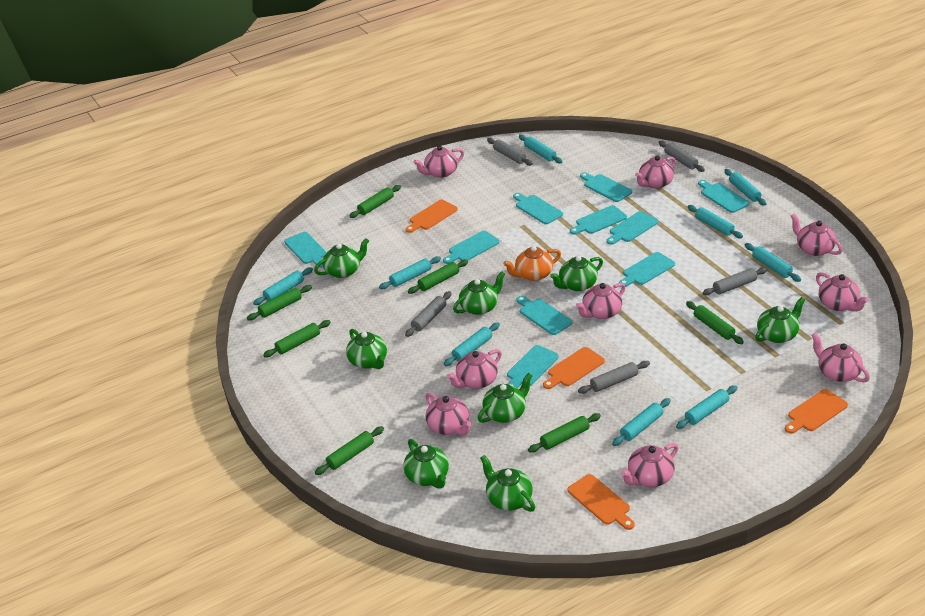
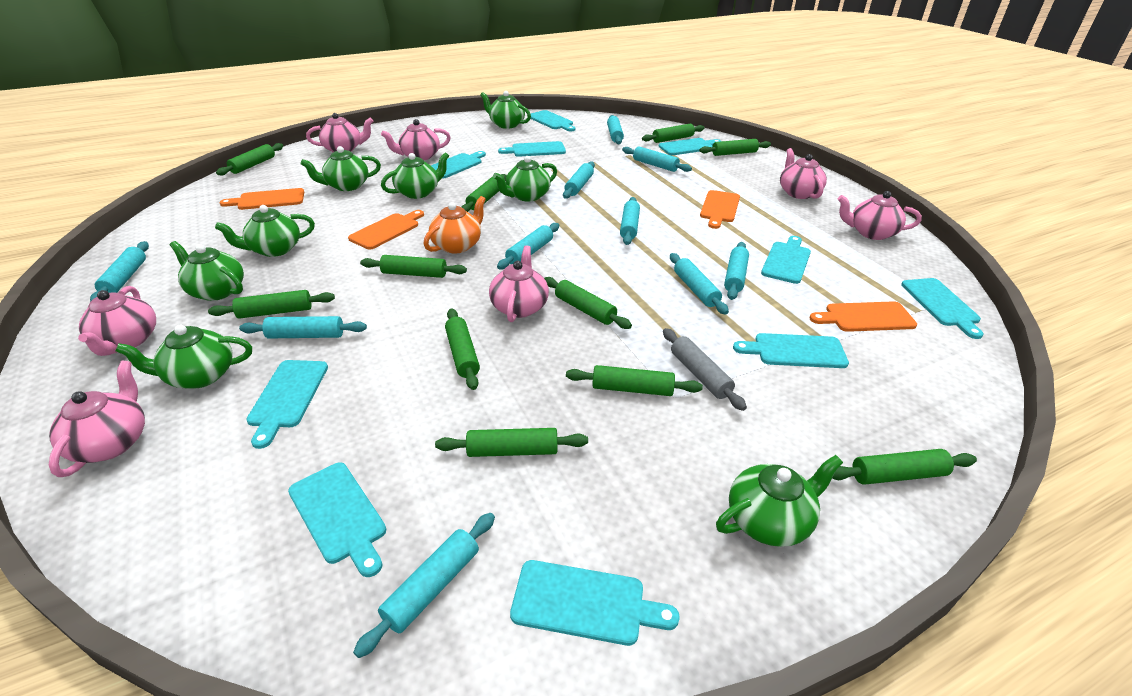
green rolling pin: 7 -> 11
grey rolling pin: 5 -> 1
pink teapot: 9 -> 7
turquoise rolling pin: 9 -> 10

